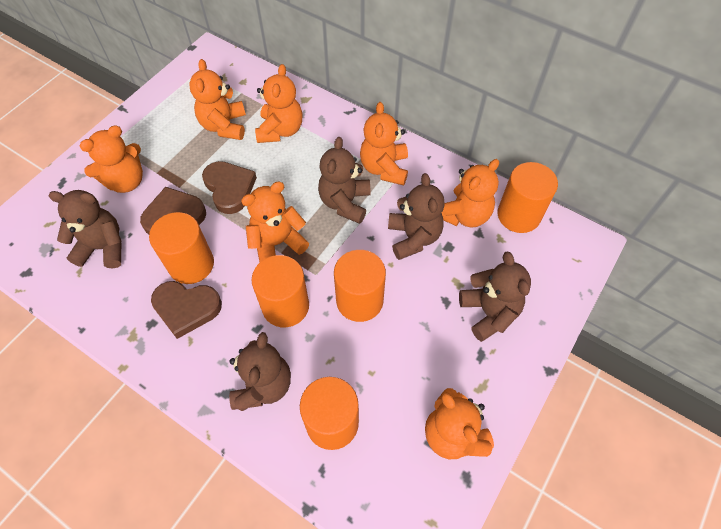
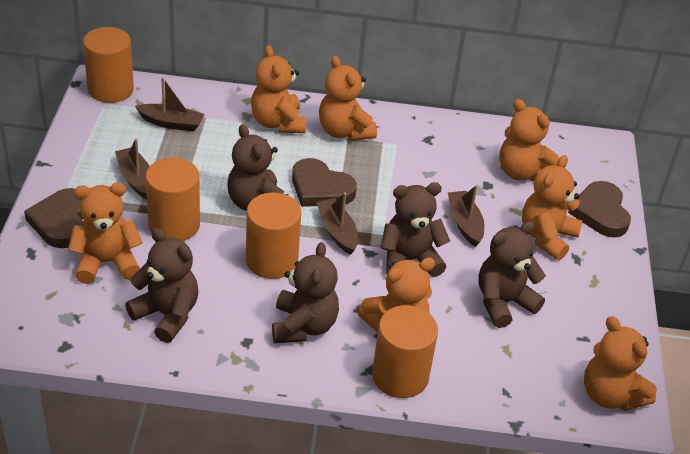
brown boat: 0 -> 4
orange cylinder: 5 -> 4

